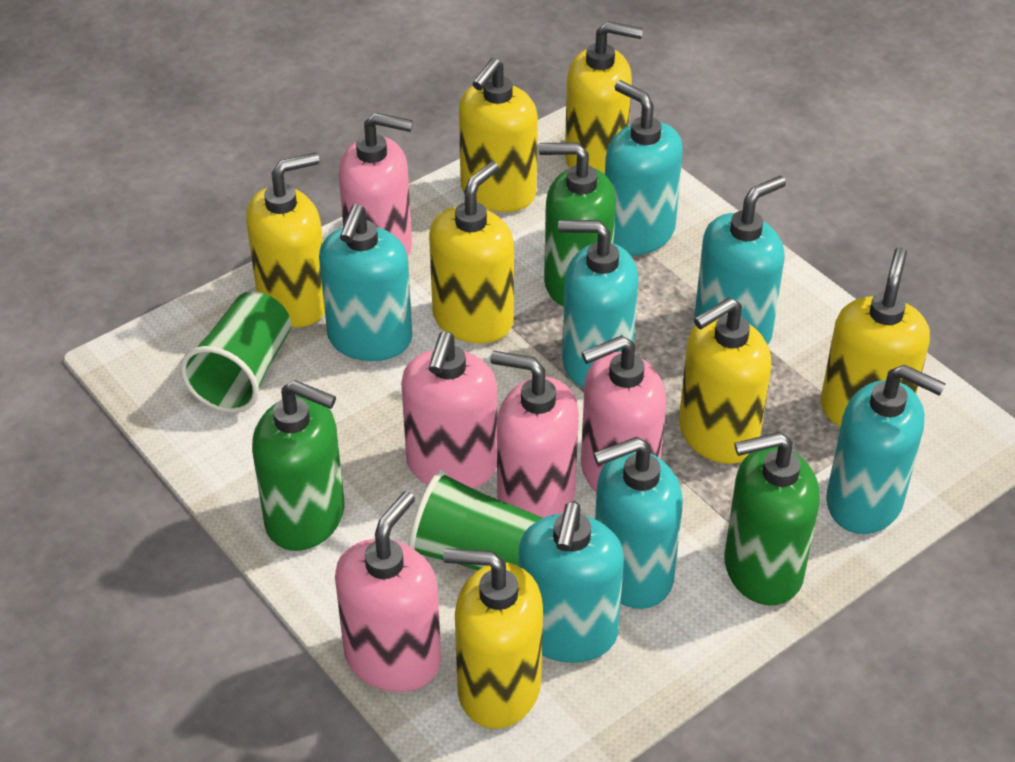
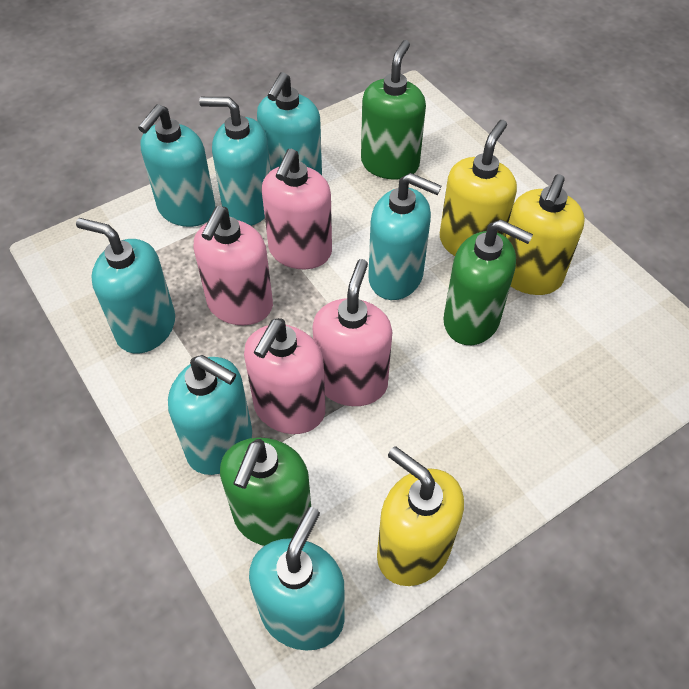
green cup: 2 -> 0
pink soap dispenser: 5 -> 4
yellow soap dispenser: 7 -> 3

